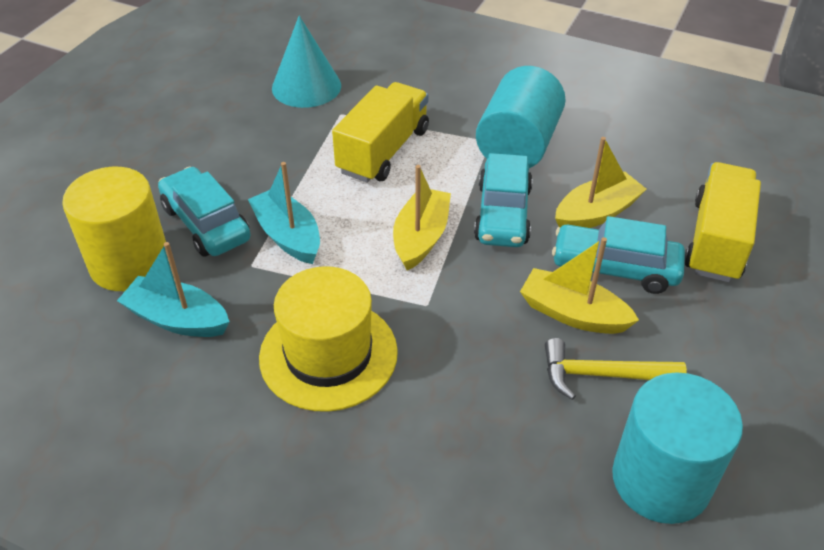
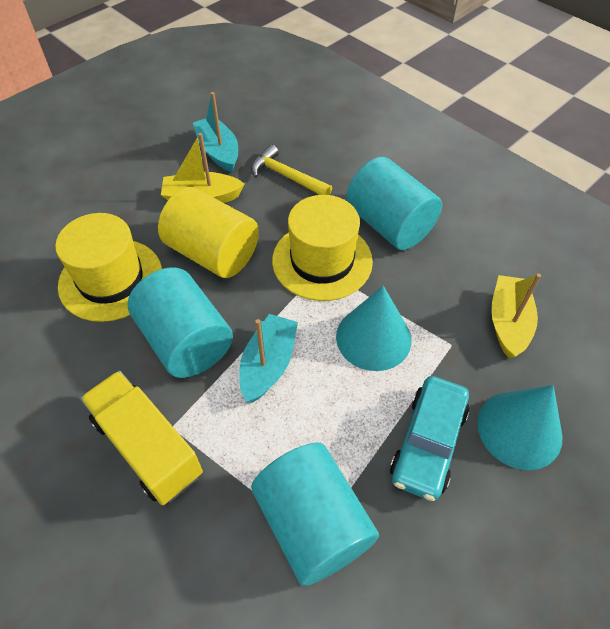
turquoise car: 3 -> 1
turquoise cone: 1 -> 2
turquoise cylinder: 2 -> 3
yellow boat: 3 -> 2
yellow hat: 1 -> 2
yellow truck: 2 -> 1

